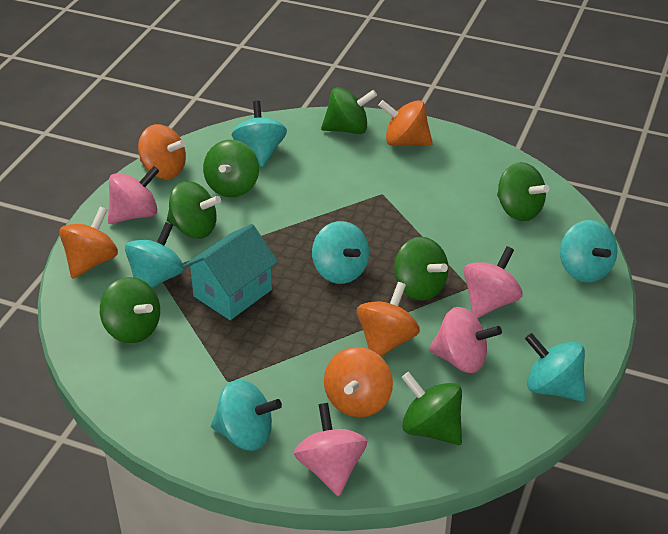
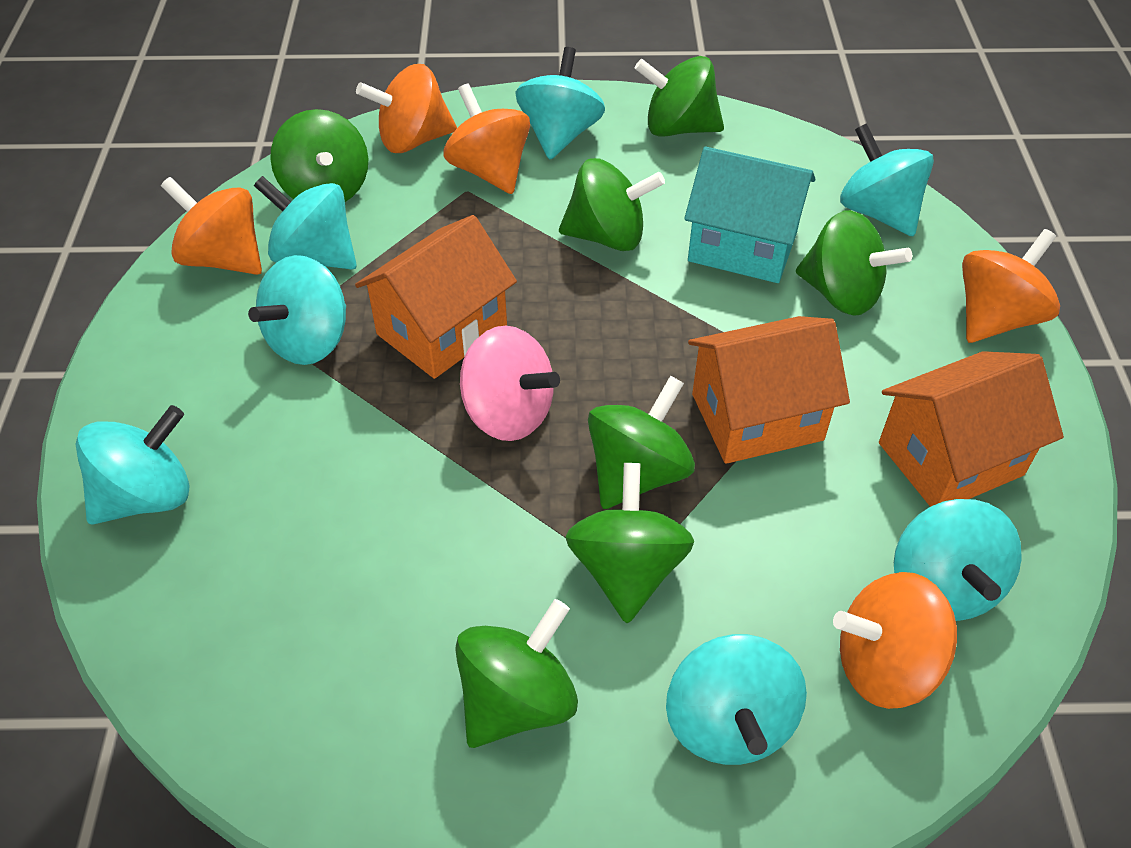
orange house: 0 -> 3
pink spinning top: 4 -> 1
turquoise spinning top: 6 -> 7

